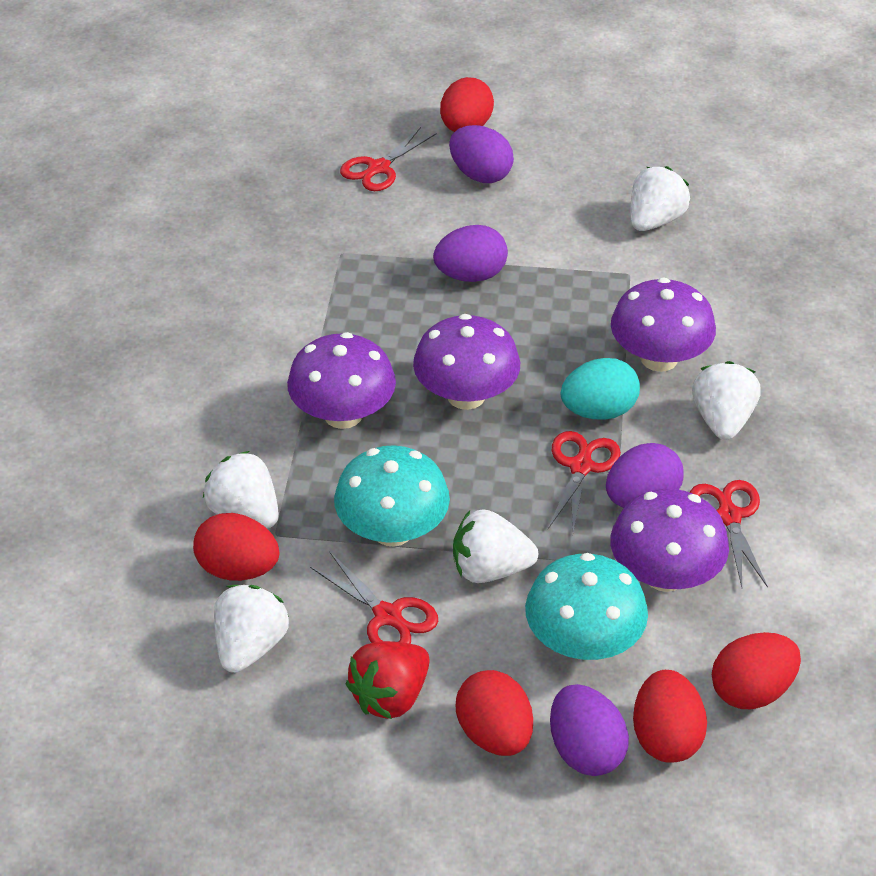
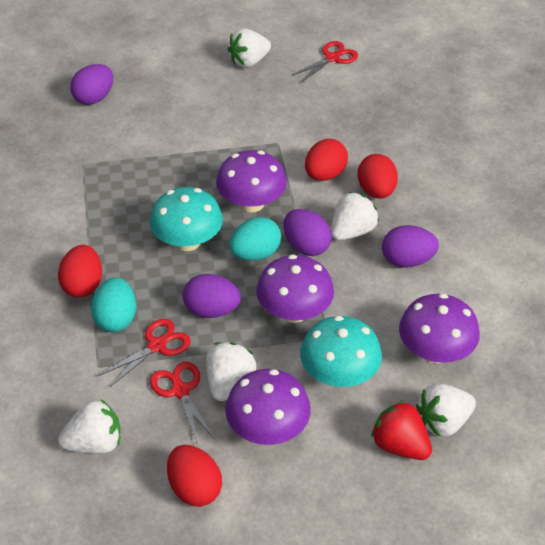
red egg: 5 -> 4
red scissors: 4 -> 3
turquoise egg: 1 -> 2

